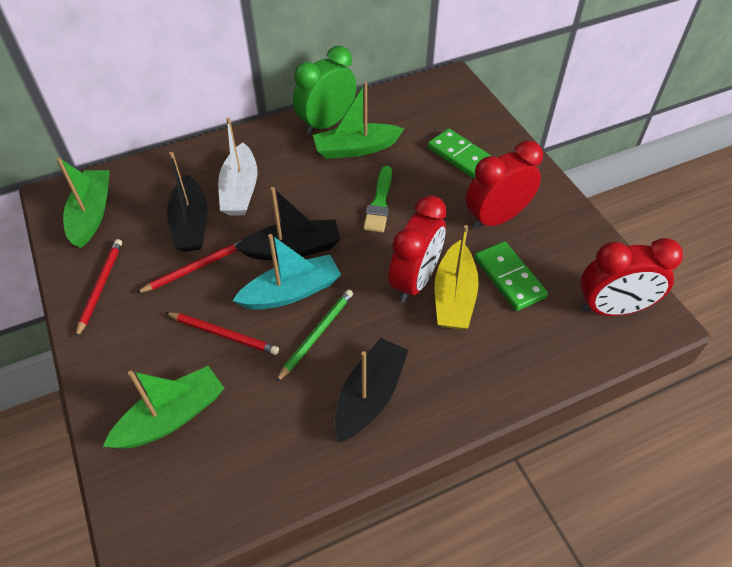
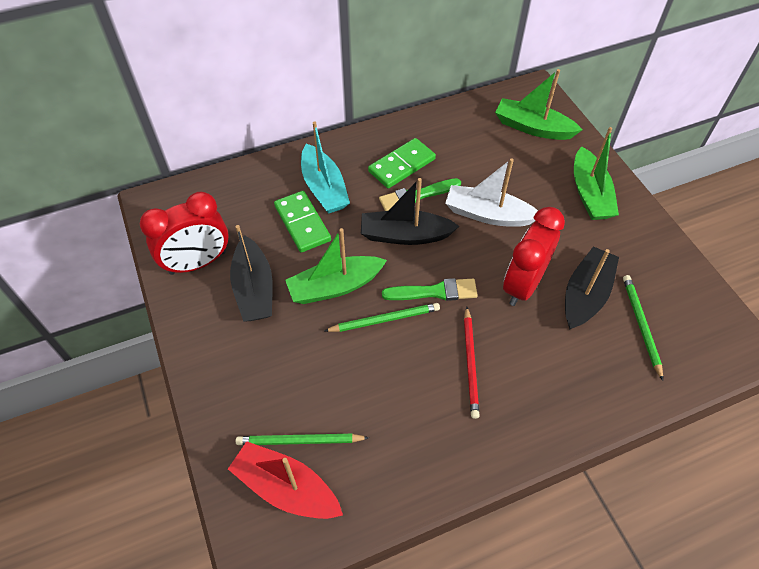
green brush: 1 -> 2
green clock: 1 -> 0
green pencil: 1 -> 3
red boat: 0 -> 1
red clock: 3 -> 2
red pencil: 3 -> 1
yellow boat: 1 -> 0

